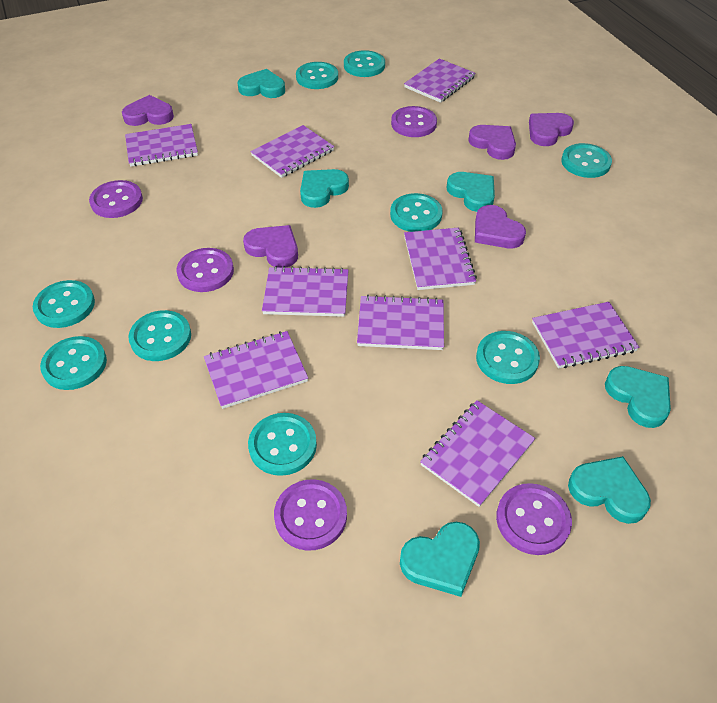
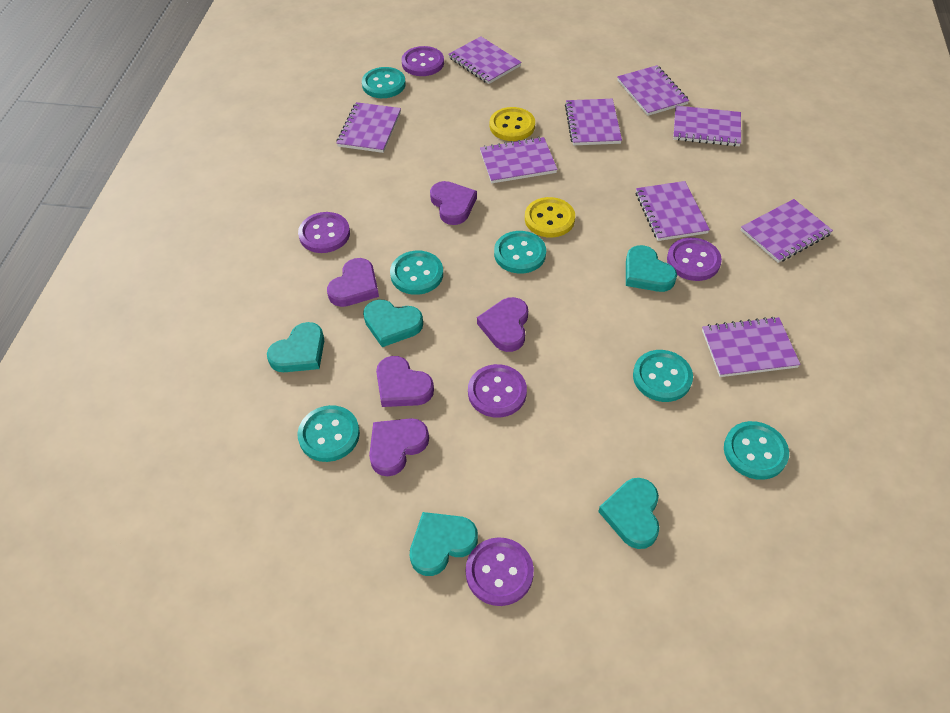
turquoise button: 9 -> 6
turquoise heart: 6 -> 5
yellow button: 0 -> 2

